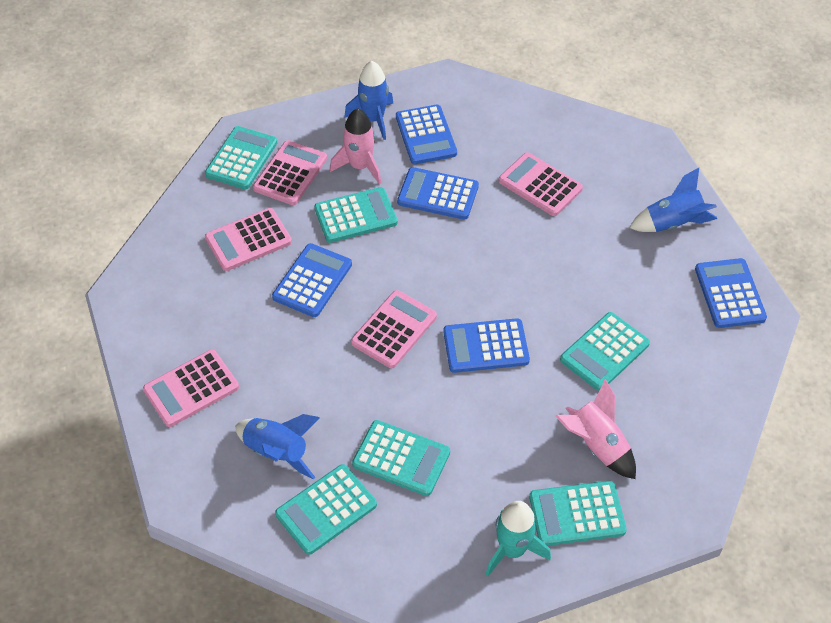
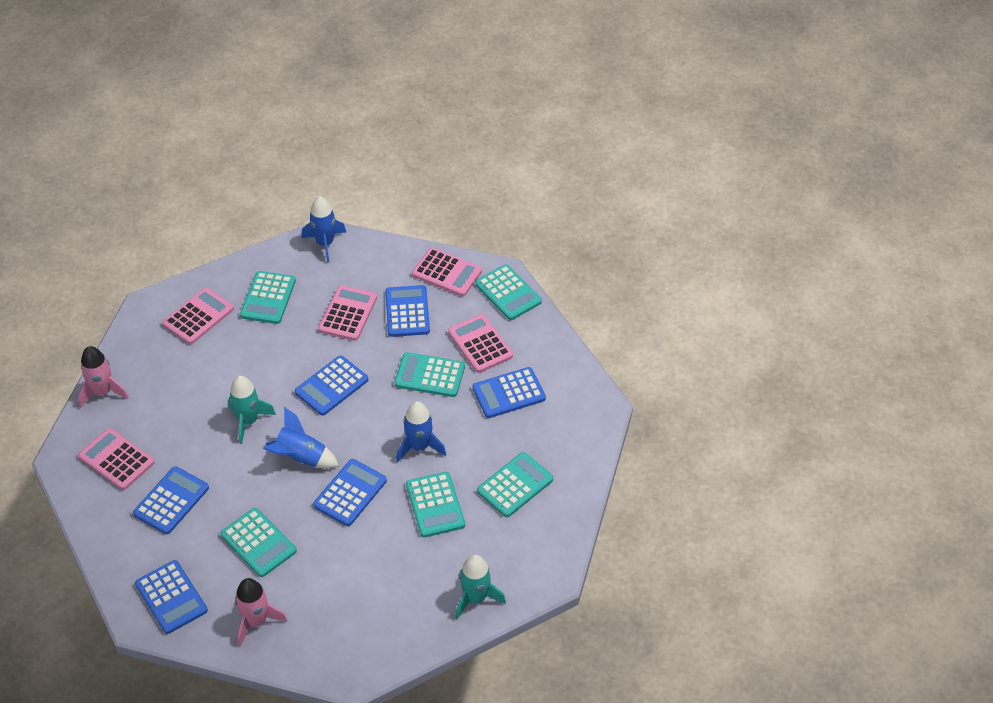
blue calculator: 5 -> 6
turquoise rocket: 1 -> 2

